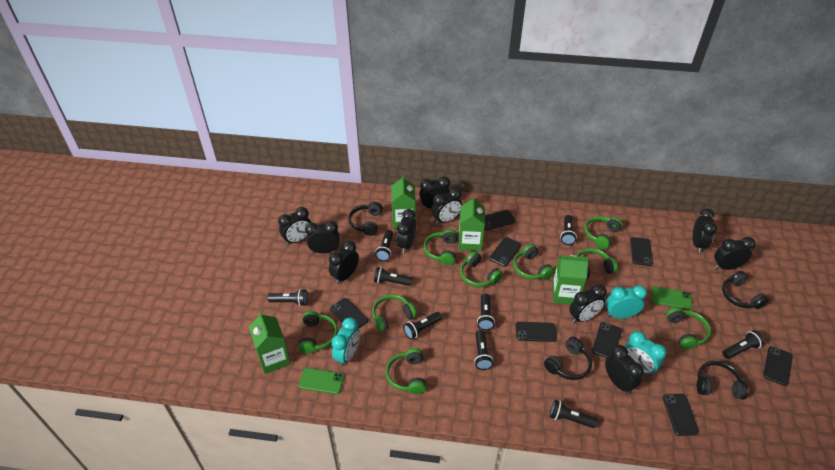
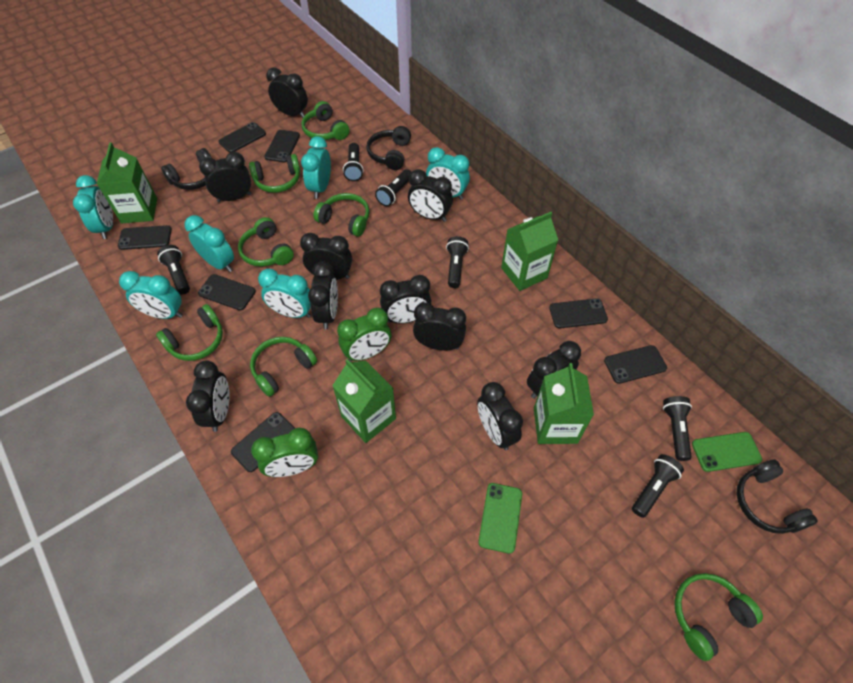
black flashlight: 9 -> 6
black headphones: 4 -> 3
black phone: 8 -> 7
green clock: 0 -> 2
green headphones: 9 -> 7
turquoise clock: 3 -> 6

